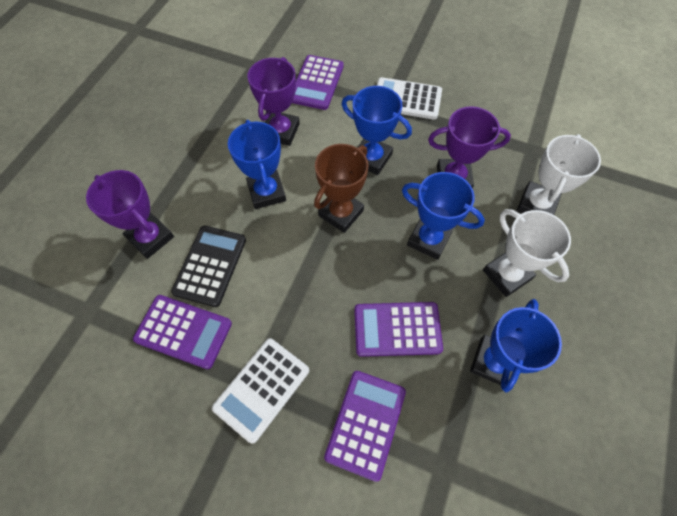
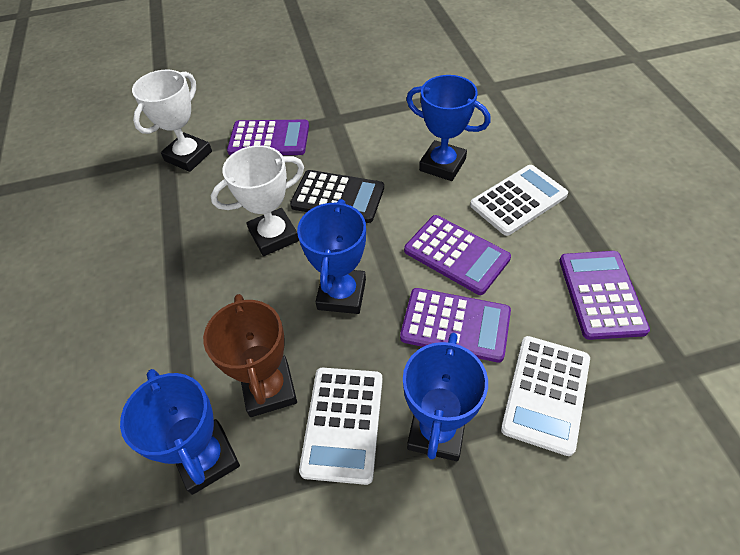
purple trophy: 3 -> 0
white calculator: 2 -> 3

